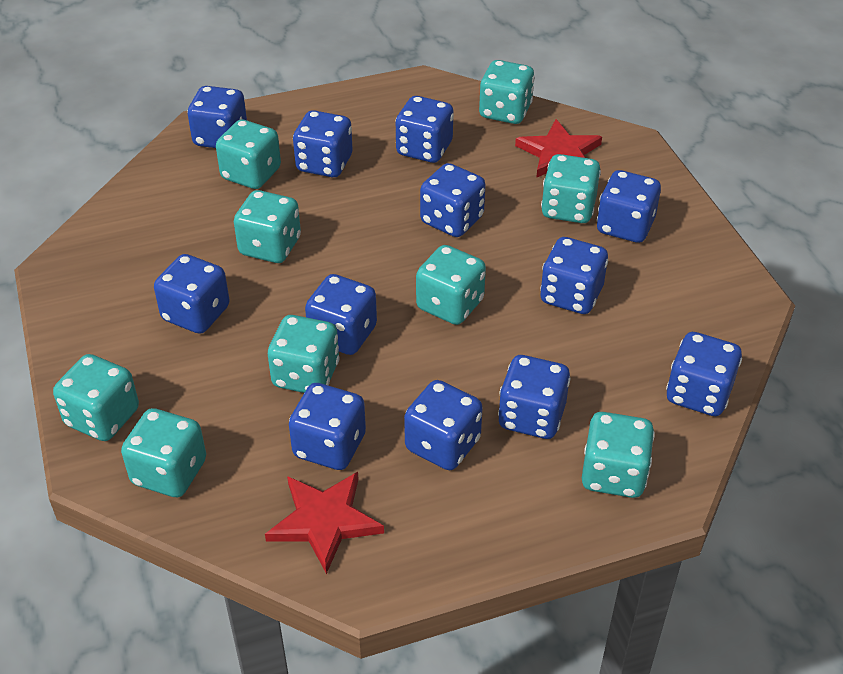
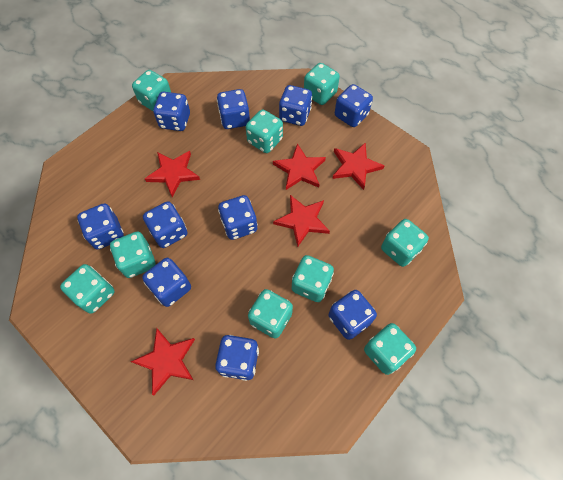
blue dice: 12 -> 10
red star: 2 -> 5

